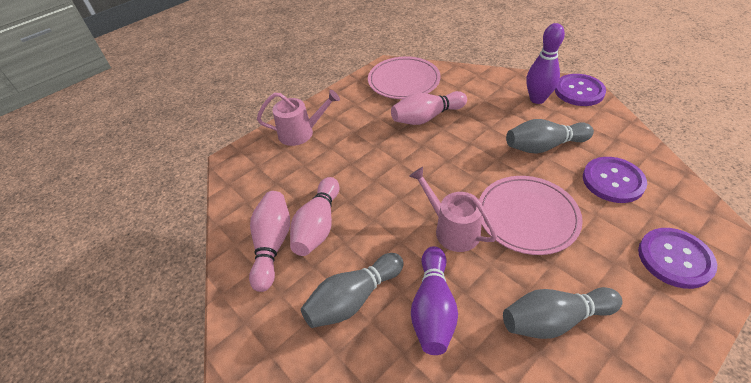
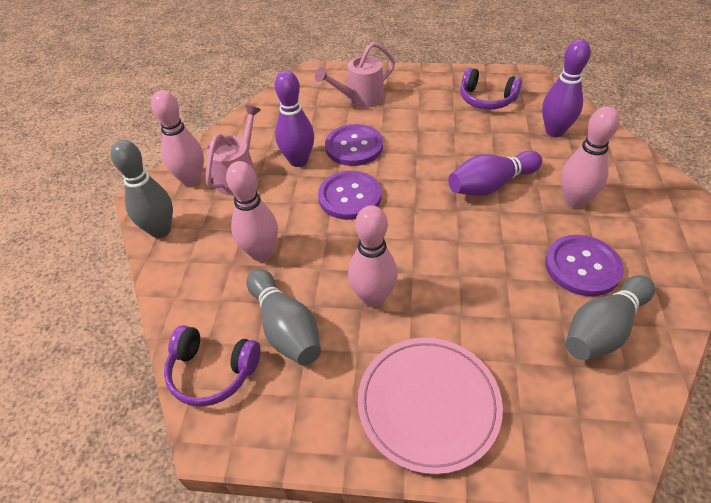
pink bowling pin: 3 -> 4
pink plate: 2 -> 1
purple bowling pin: 2 -> 3
purple headphones: 0 -> 2

